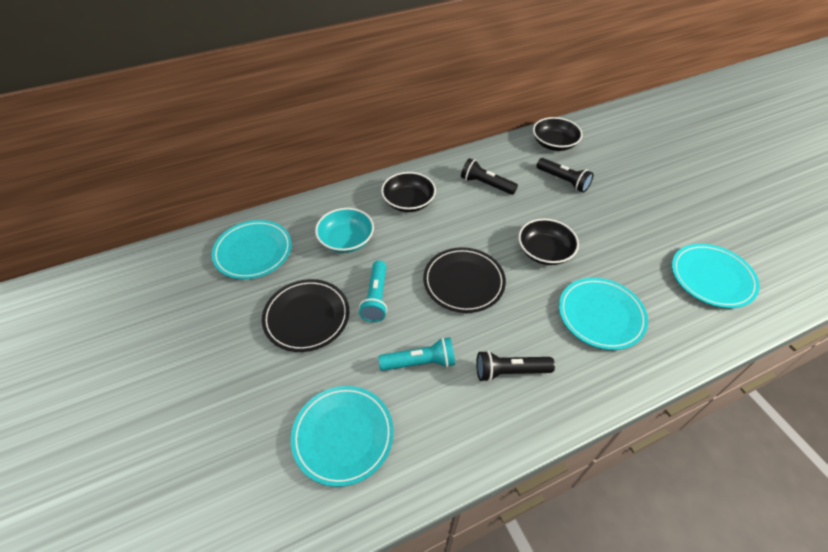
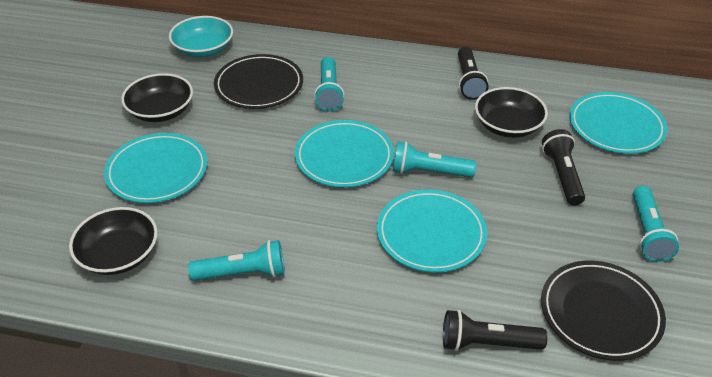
turquoise flashlight: 2 -> 4

